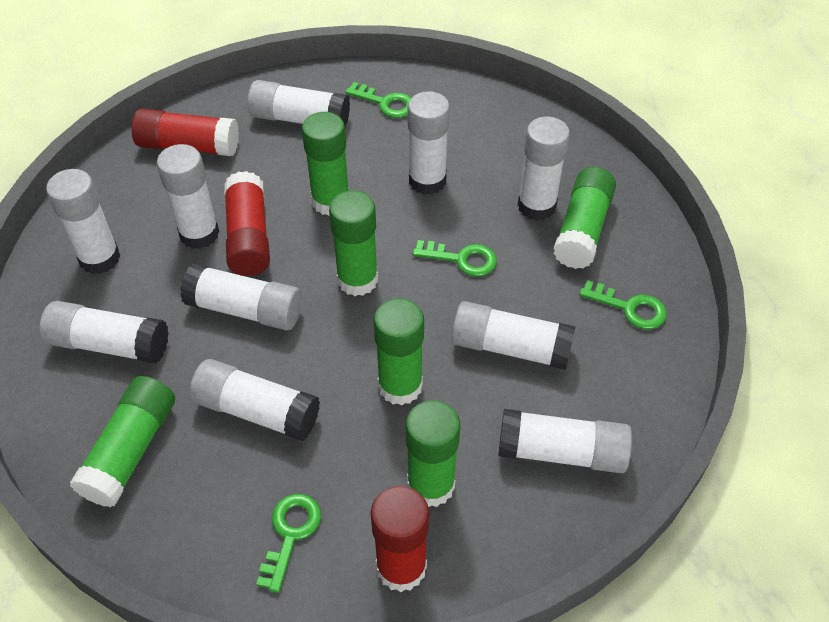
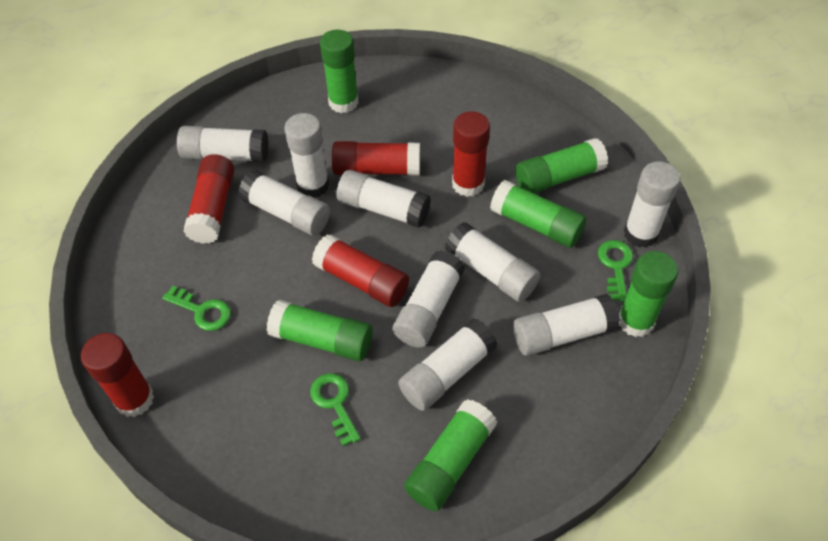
green key: 4 -> 3
red glue stick: 3 -> 5
white glue stick: 10 -> 9

